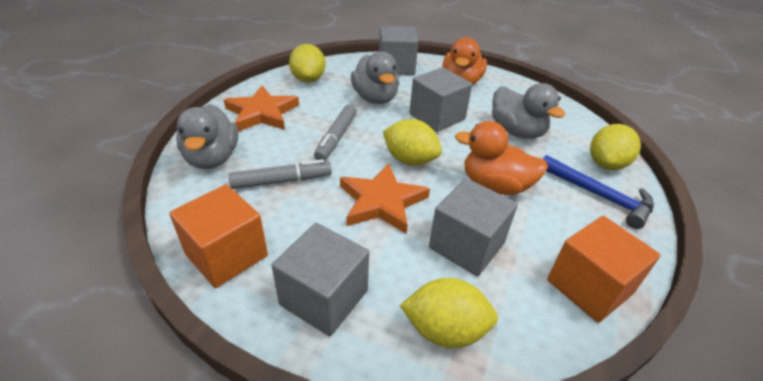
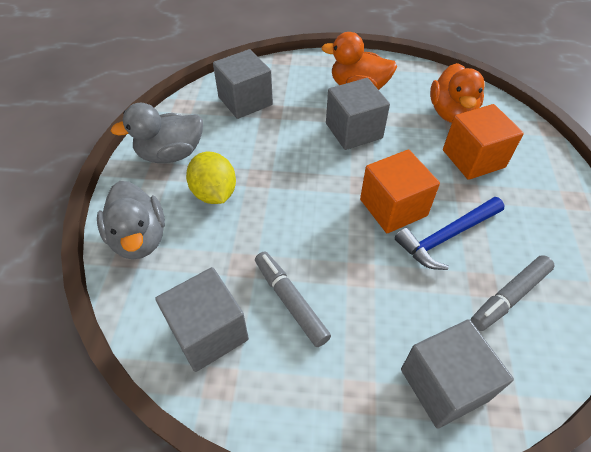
grey duck: 3 -> 2
orange star: 2 -> 0
yellow lemon: 4 -> 1

